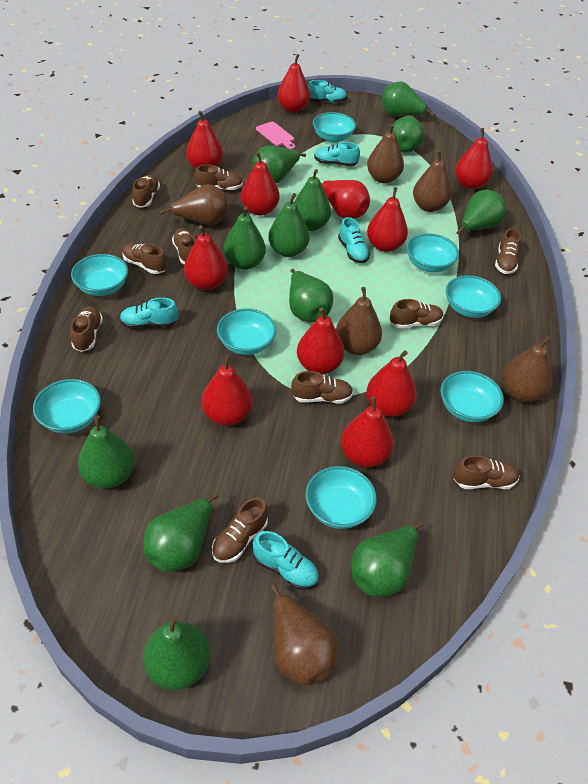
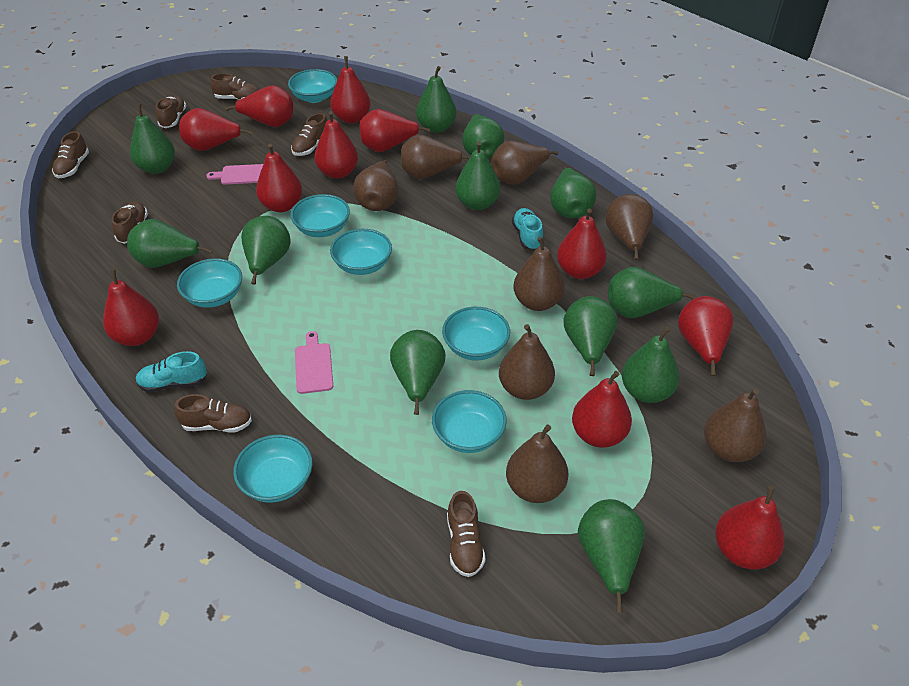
brown pear: 6 -> 8
brown shoe: 10 -> 7
pink cutting board: 1 -> 2
turquoise bowl: 8 -> 7
turquoise shoe: 5 -> 2

